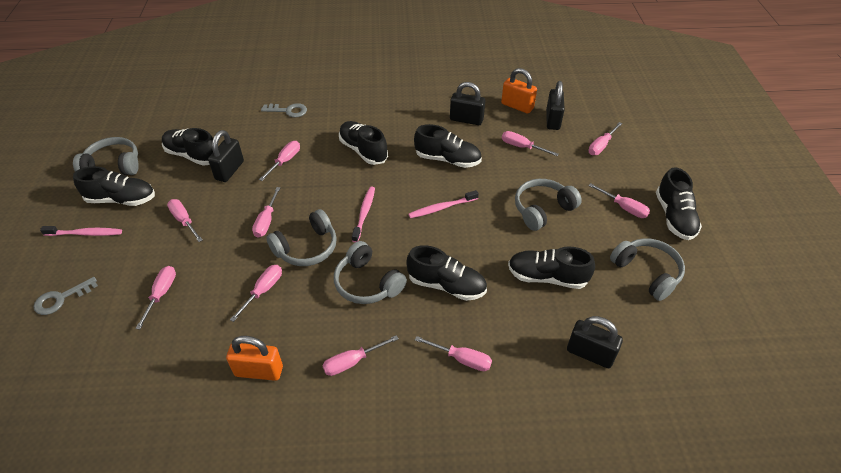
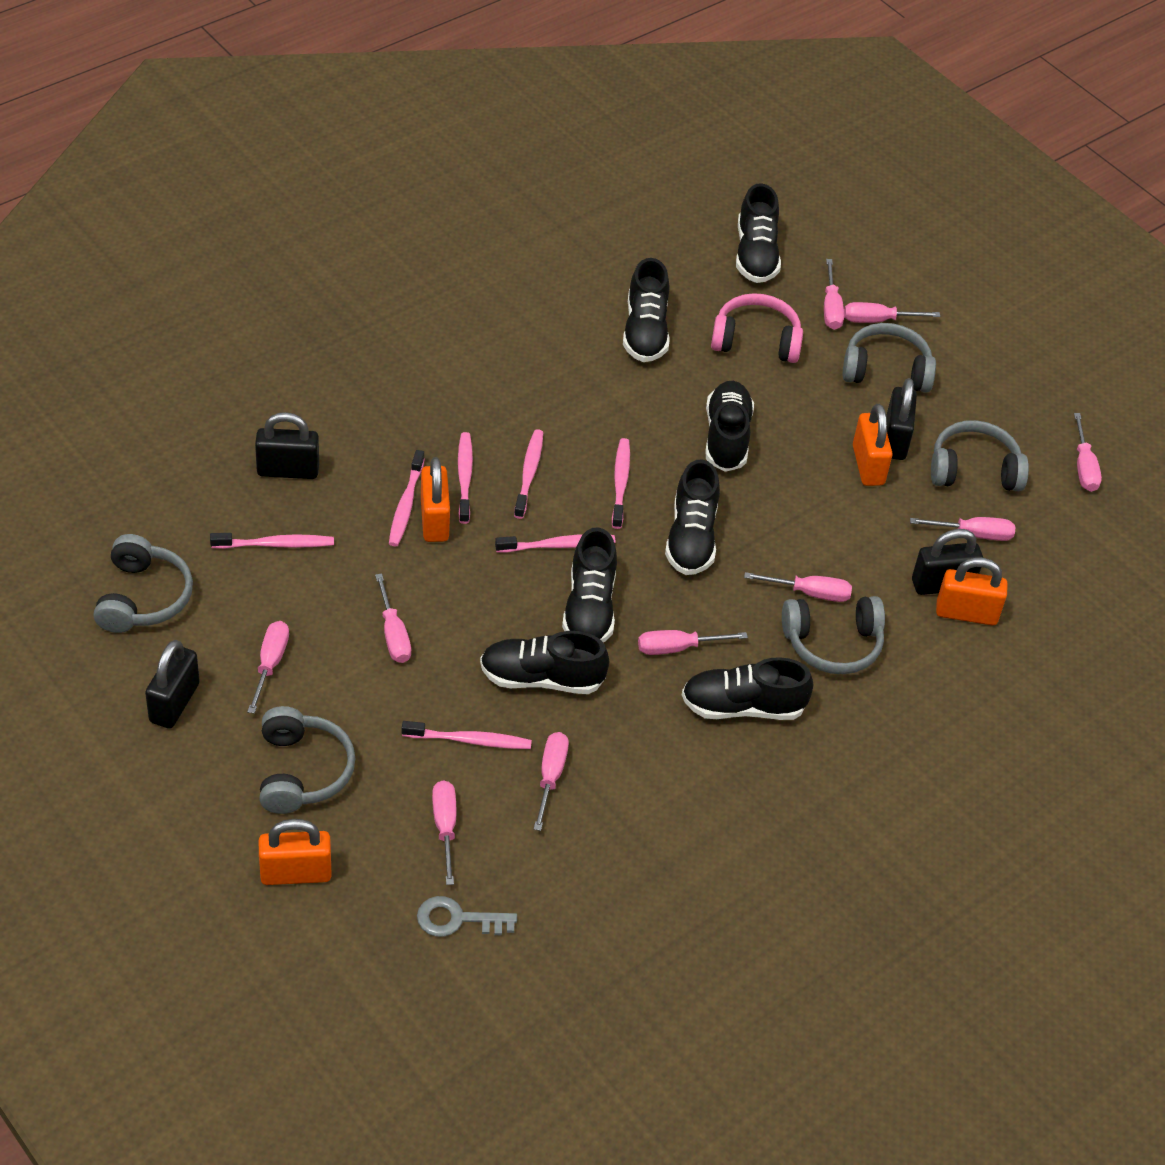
grey key: 2 -> 1
orange padlock: 2 -> 4
pink headphones: 0 -> 1
pink toothbrush: 3 -> 7

